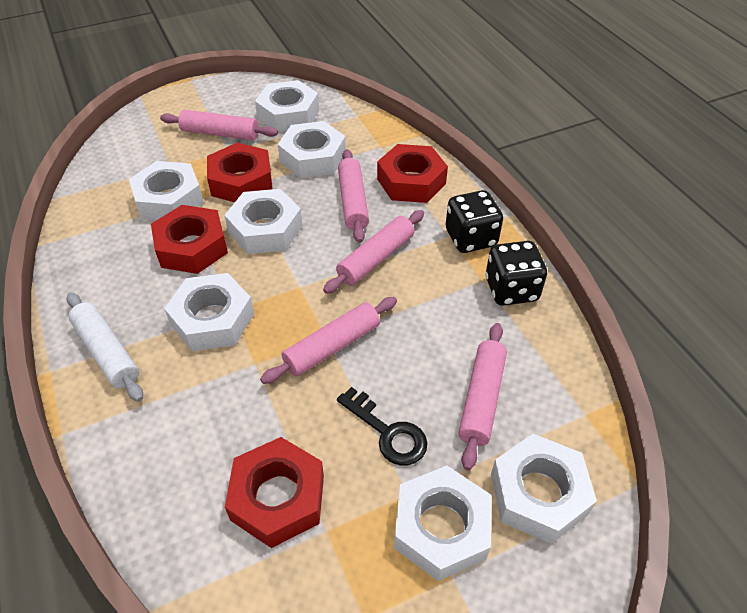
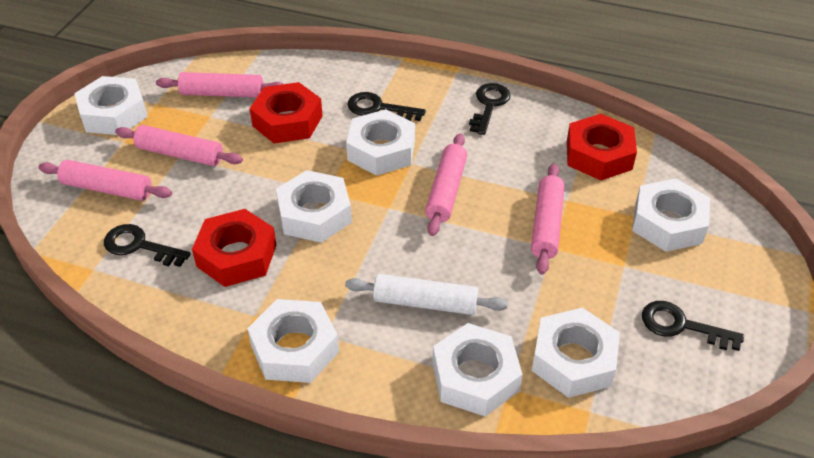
black dice: 2 -> 0
black key: 1 -> 4
red nut: 4 -> 3

